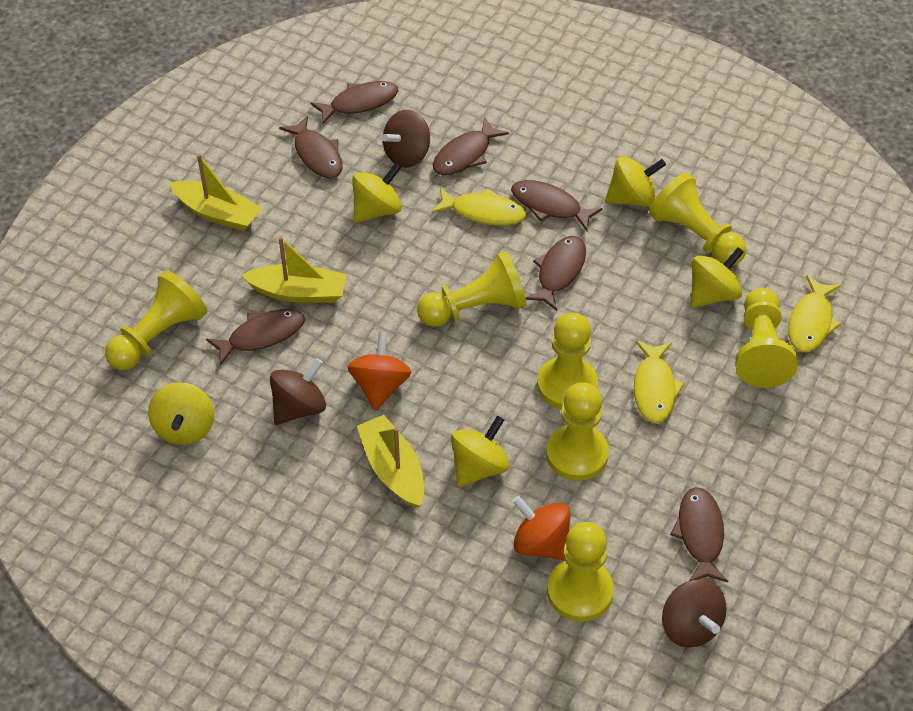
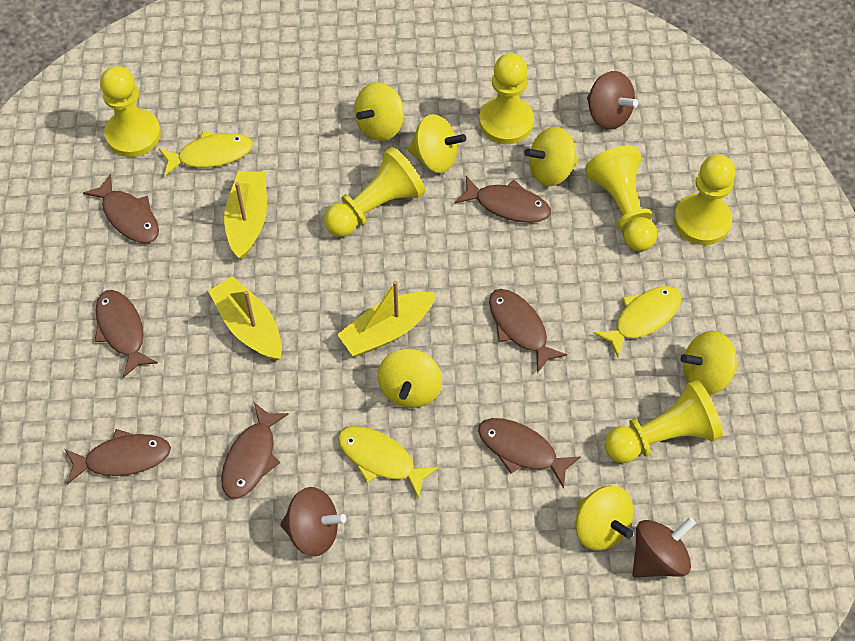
orange spinning top: 2 -> 0
yellow pawn: 7 -> 6
yellow spinning top: 5 -> 6

